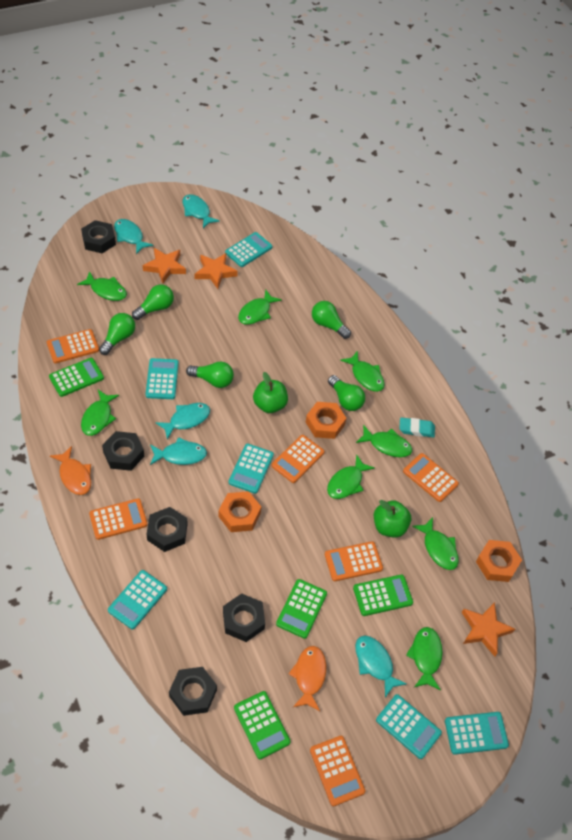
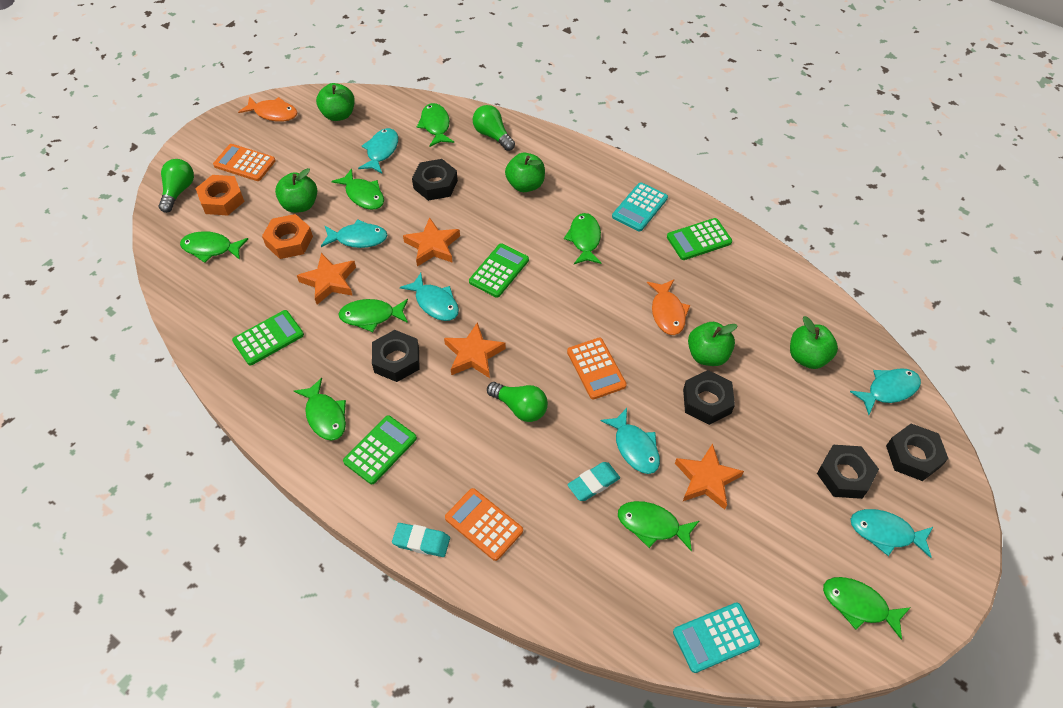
green apple: 2 -> 5
green light bulb: 5 -> 3
orange calculator: 6 -> 3
orange nut: 3 -> 2
orange star: 3 -> 4
turquoise calculator: 6 -> 2
turquoise eraser: 1 -> 2
turquoise fish: 5 -> 6

